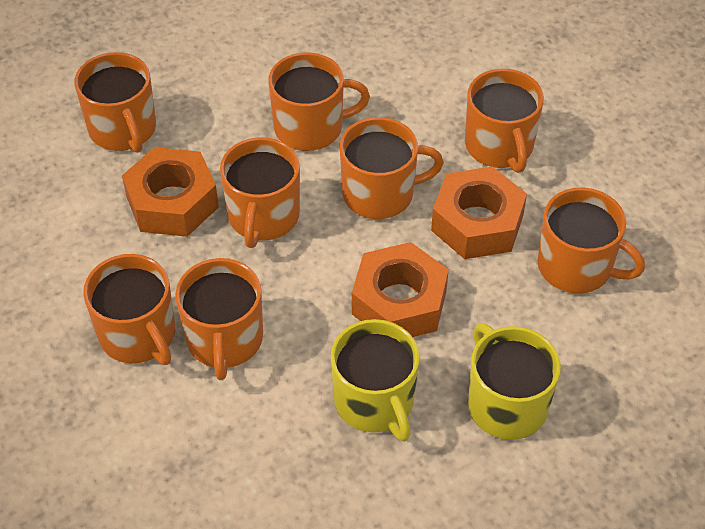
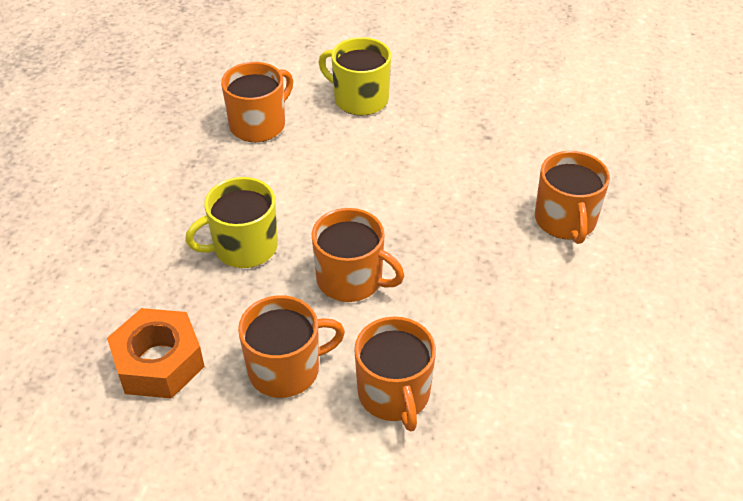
orange mug: 8 -> 5
orange nut: 3 -> 1

